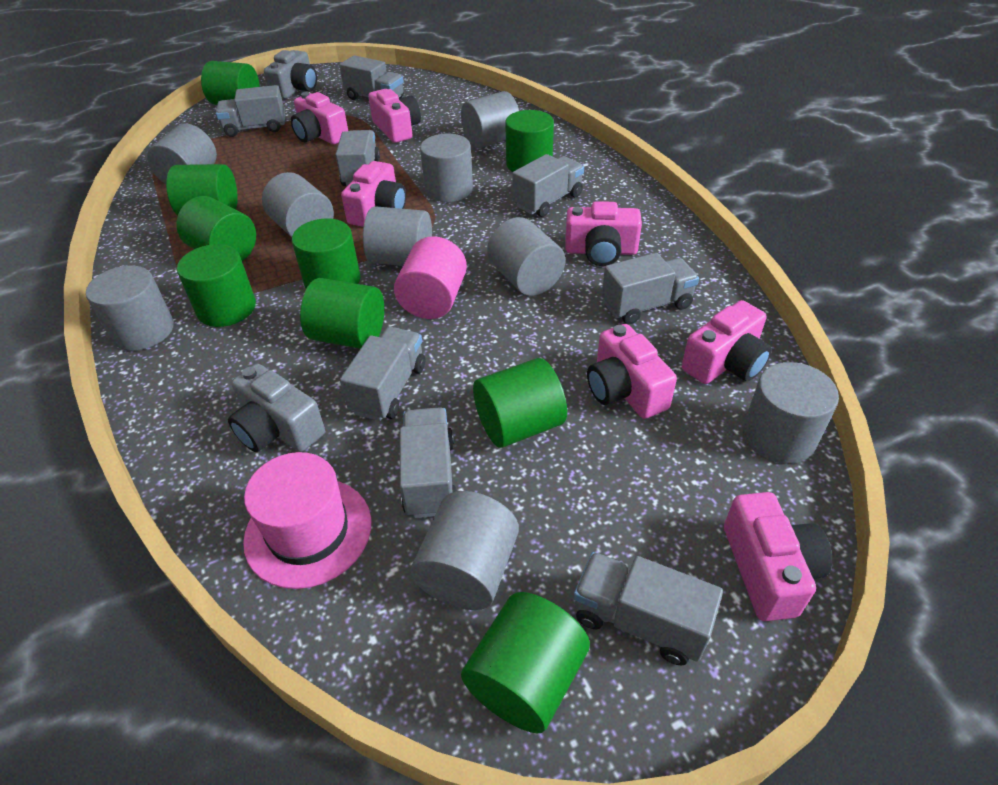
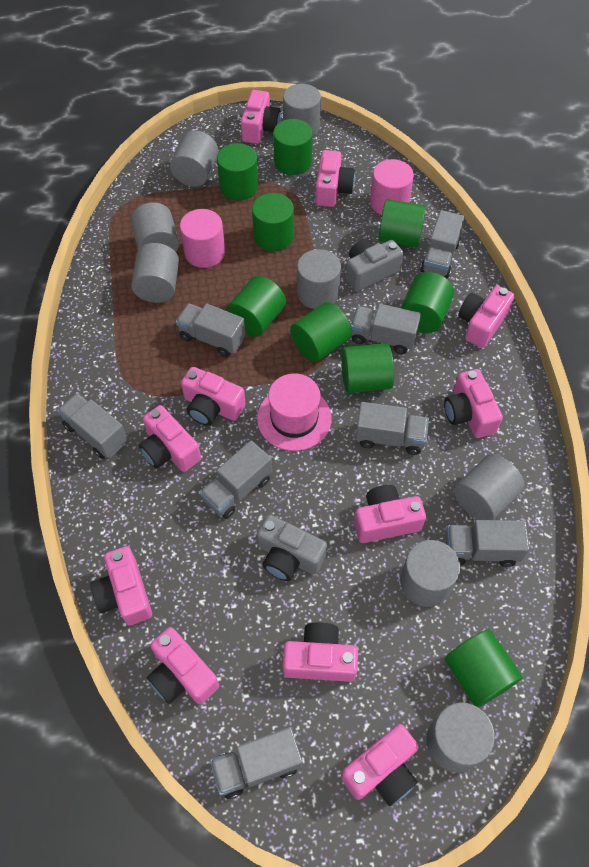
grey cylinder: 9 -> 8
pink camera: 7 -> 11
pink cylinder: 1 -> 2

